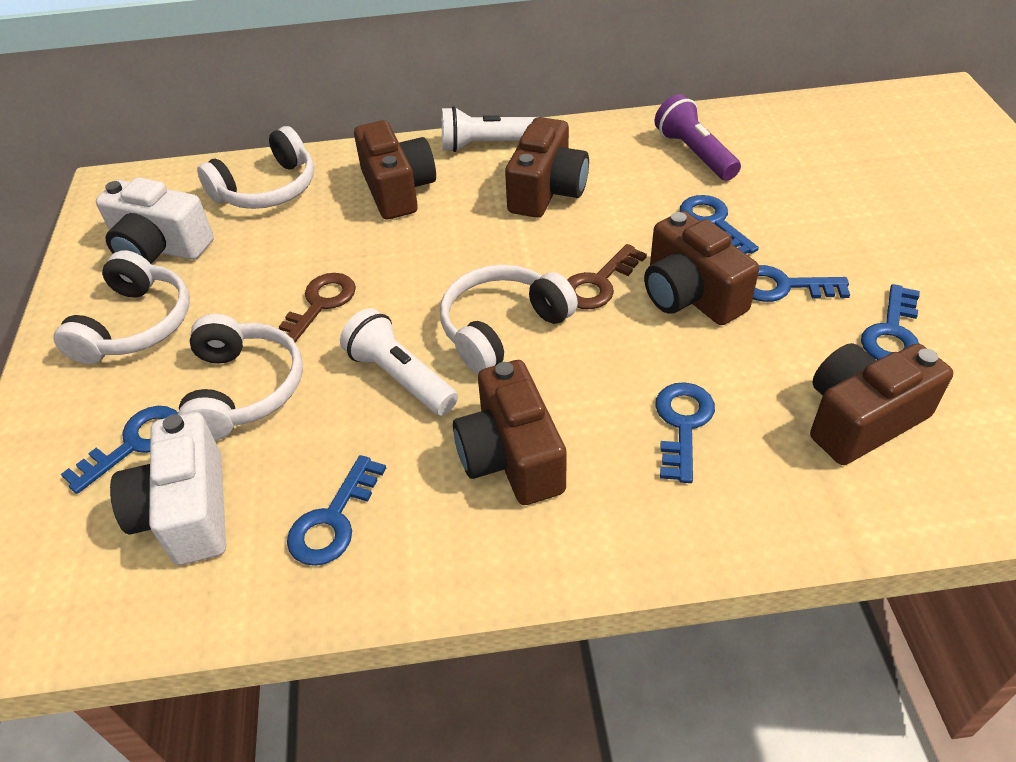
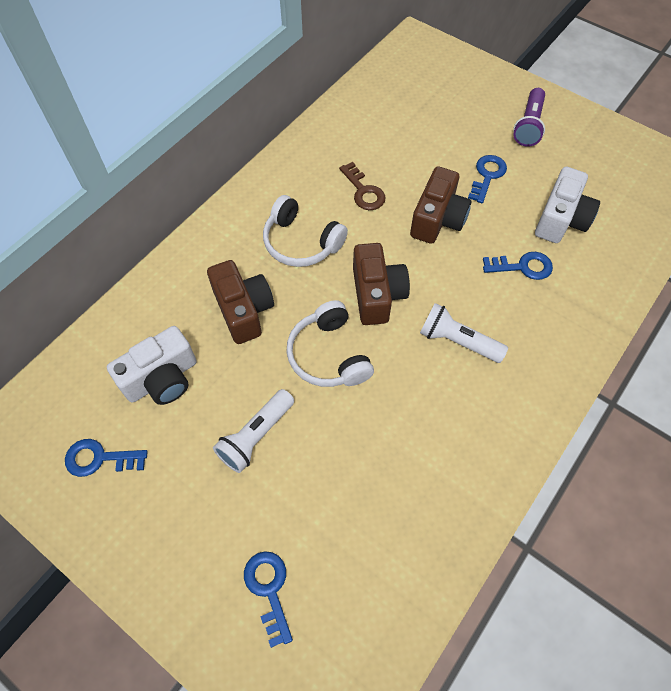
blue key: 6 -> 4
brown camera: 5 -> 3
brown key: 2 -> 1
white headphones: 4 -> 2

